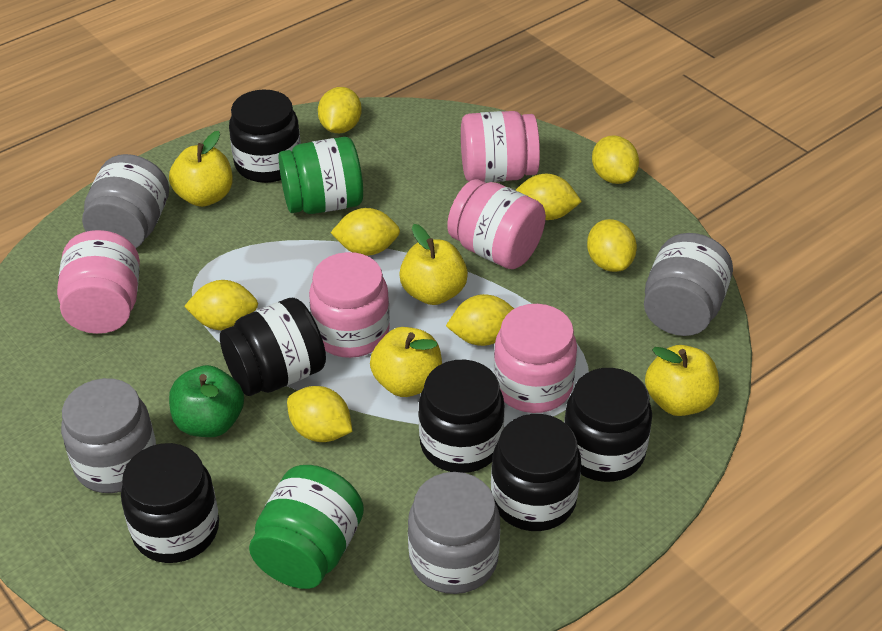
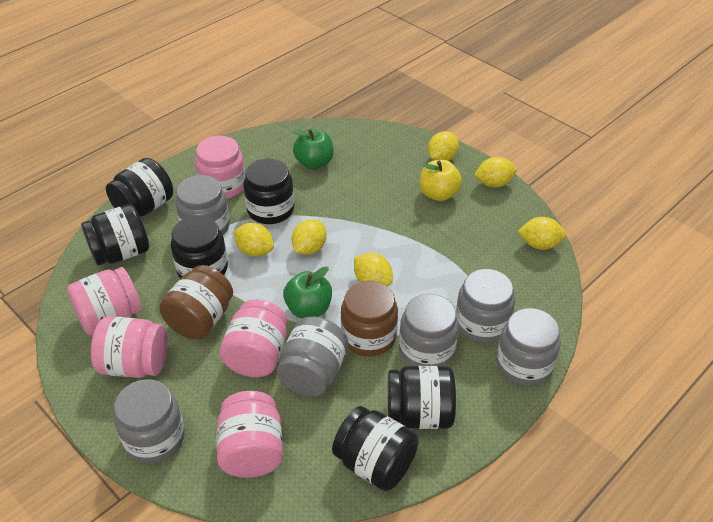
brown jar: 0 -> 2
green apple: 1 -> 2
green jar: 2 -> 0
grey jar: 4 -> 6
yellow apple: 4 -> 1
yellow lemon: 8 -> 6

